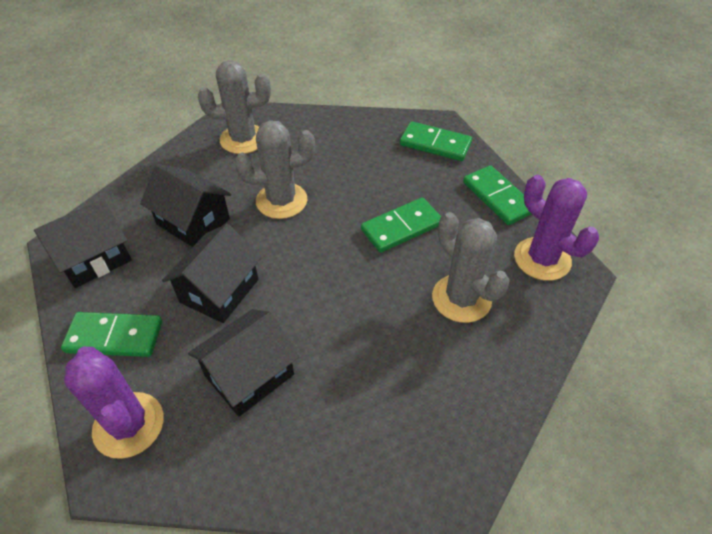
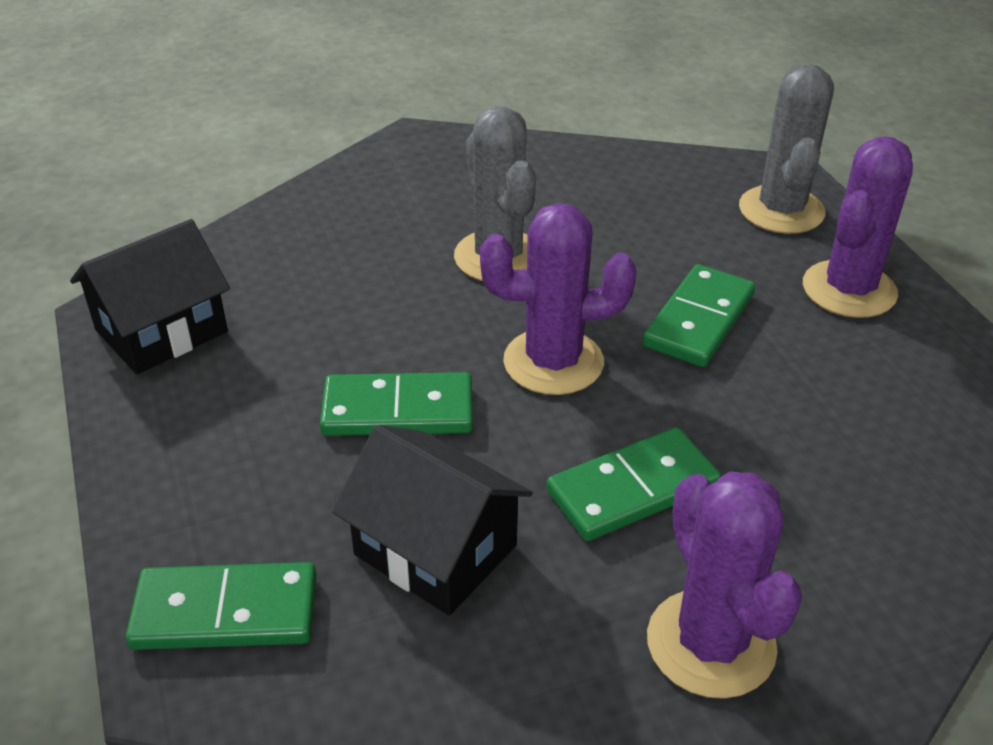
black house: 4 -> 2
grey cactus: 3 -> 2
purple cactus: 2 -> 3

